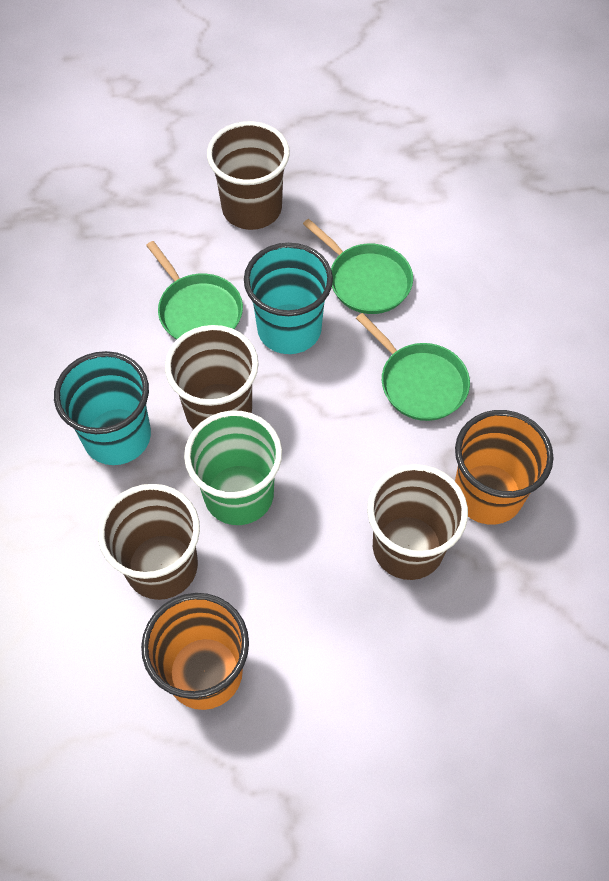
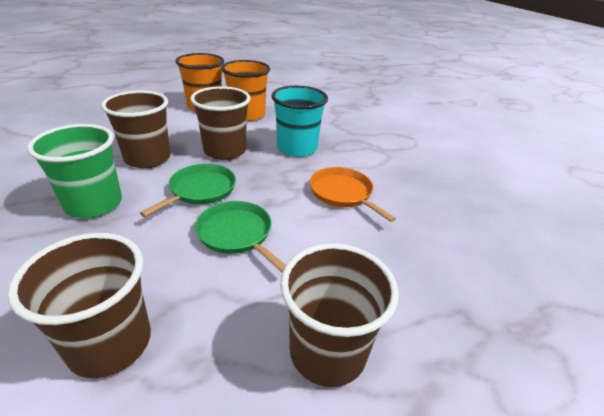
green pan: 3 -> 2
orange pan: 0 -> 1
turquoise cup: 2 -> 1

